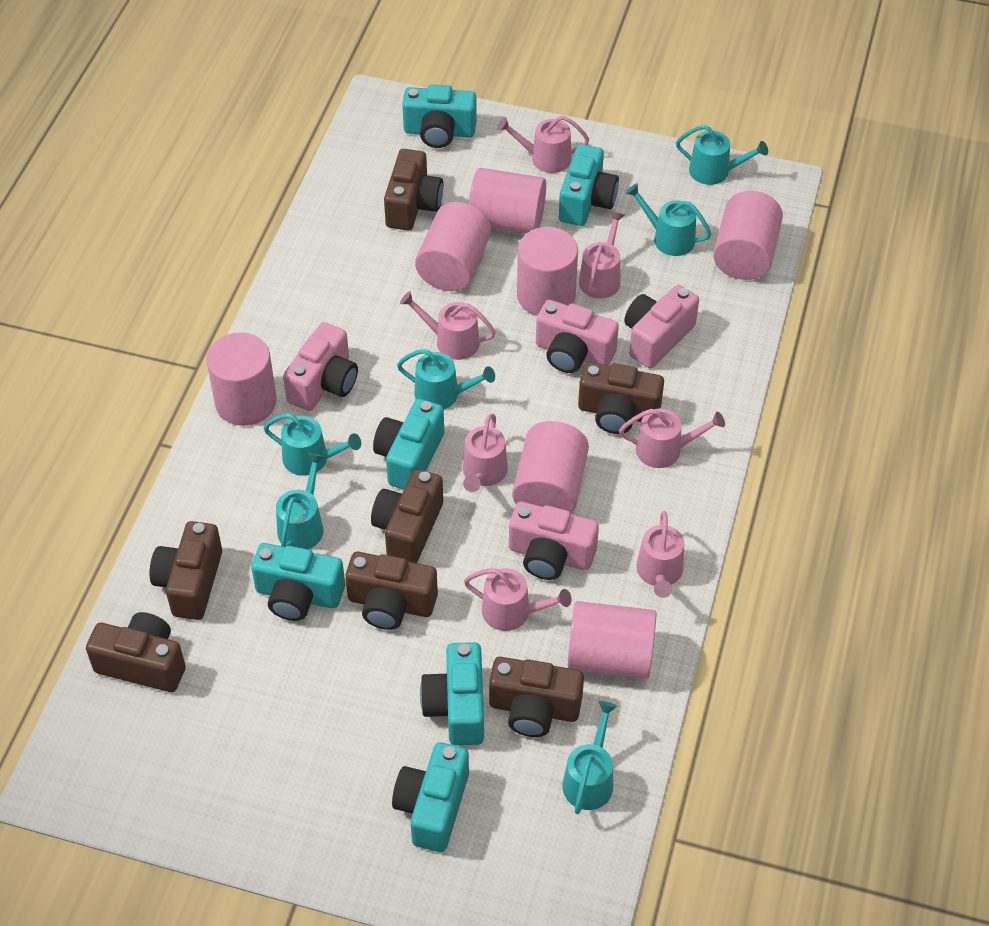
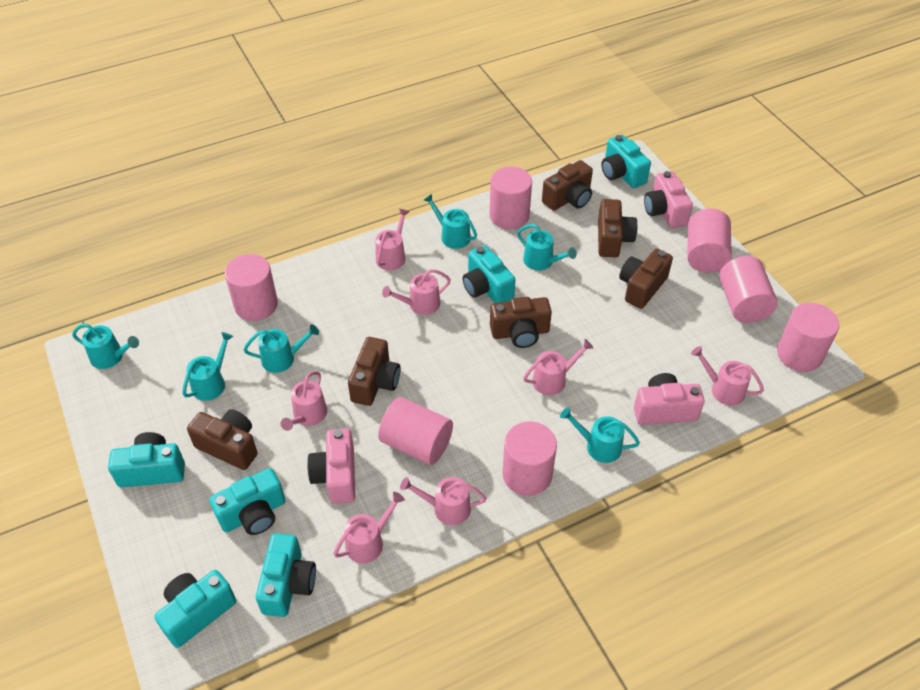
brown camera: 7 -> 6
pink camera: 4 -> 3

